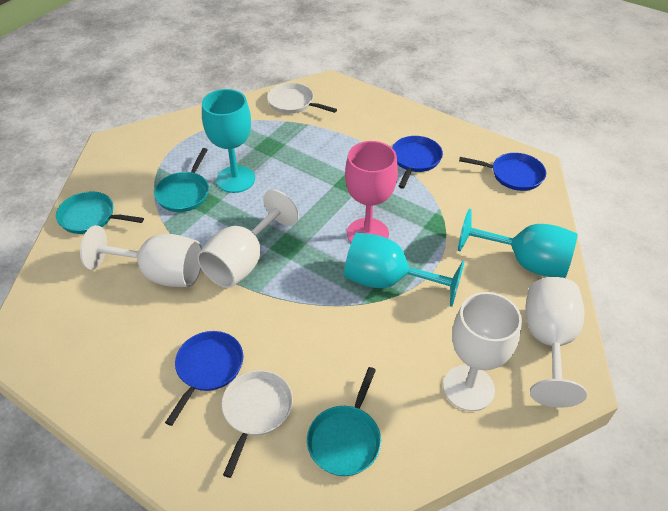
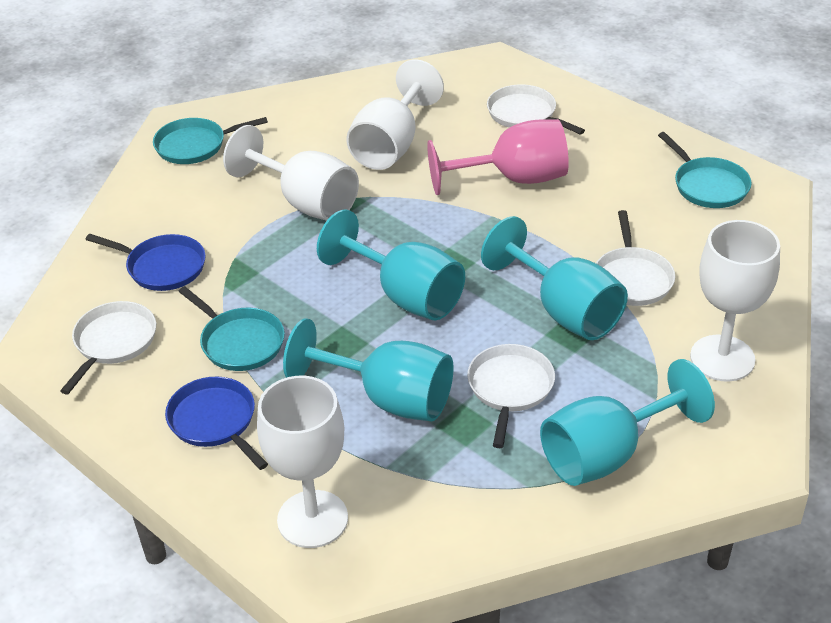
blue pan: 3 -> 2
turquoise goblet: 3 -> 4
white pan: 2 -> 4

